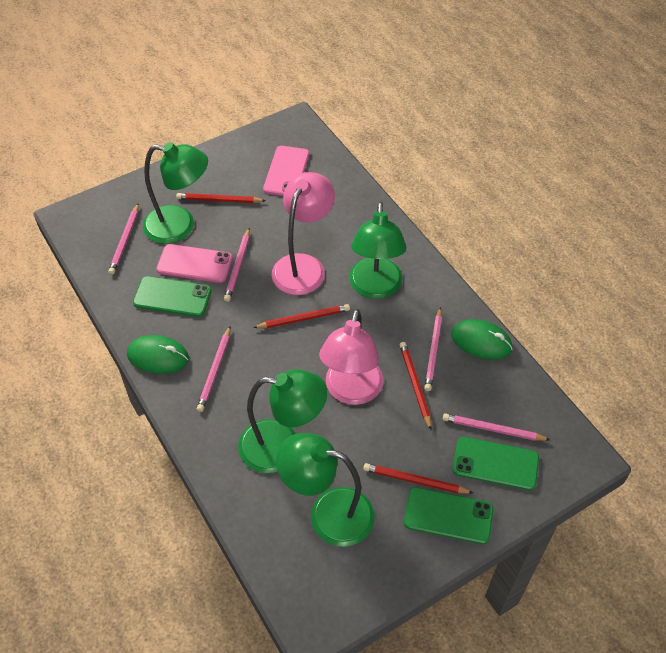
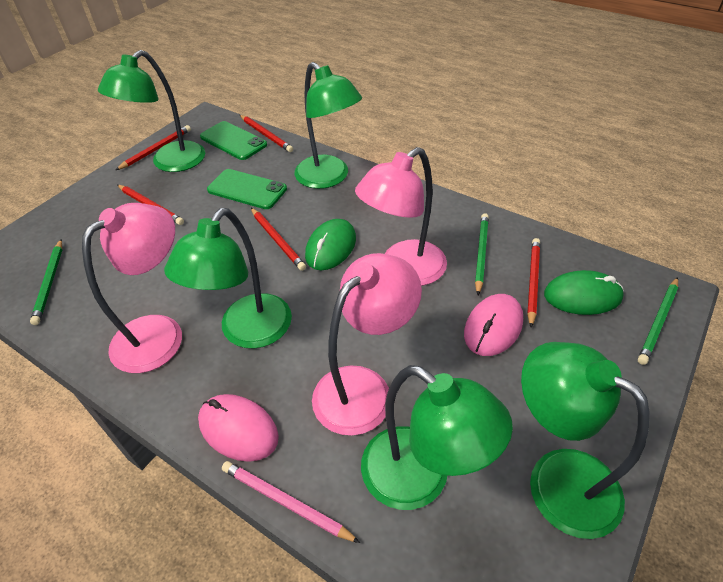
green lamp: 4 -> 5
green pencil: 0 -> 3
green phone: 3 -> 2
pink lamp: 2 -> 3
pink mouse: 0 -> 2
pink pencil: 5 -> 1
pink phone: 2 -> 0
red pencil: 4 -> 5

